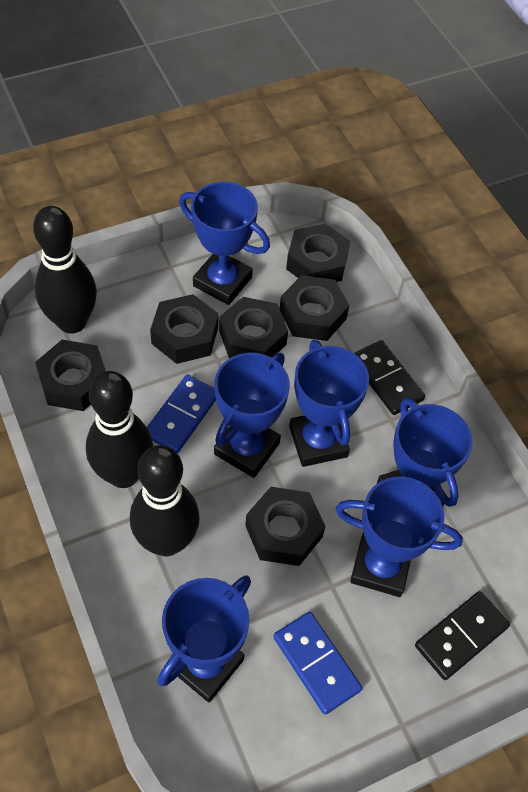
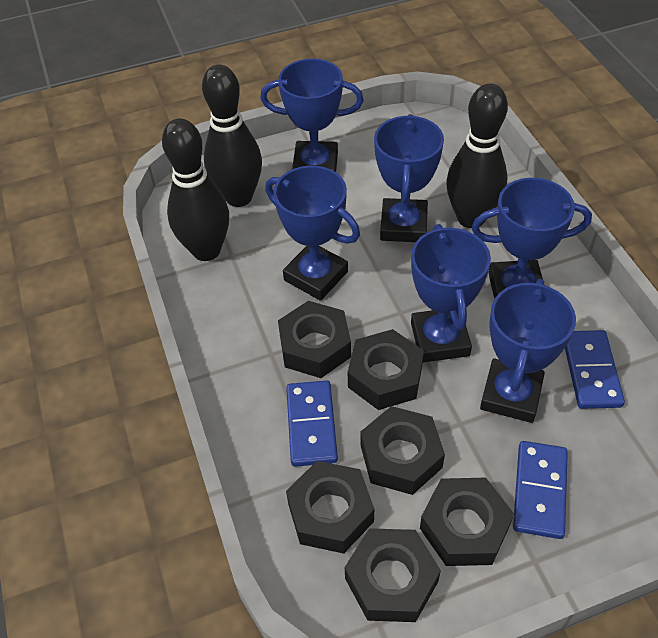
black domino: 2 -> 0
blue domino: 2 -> 3

